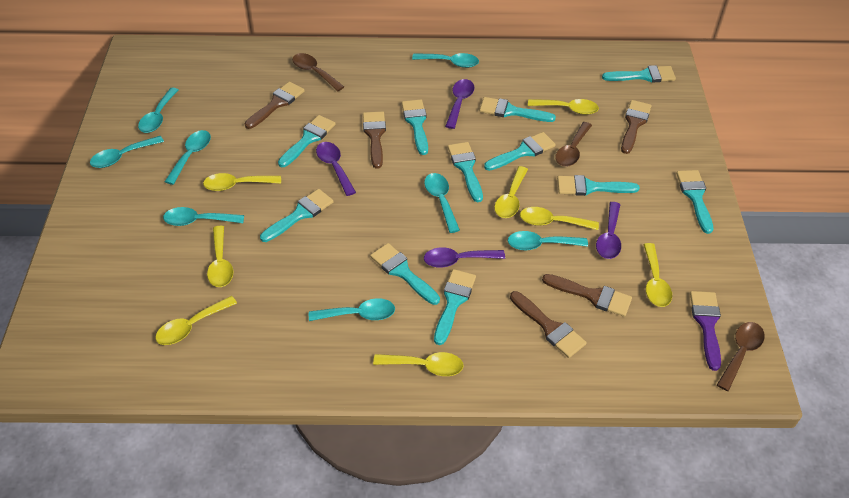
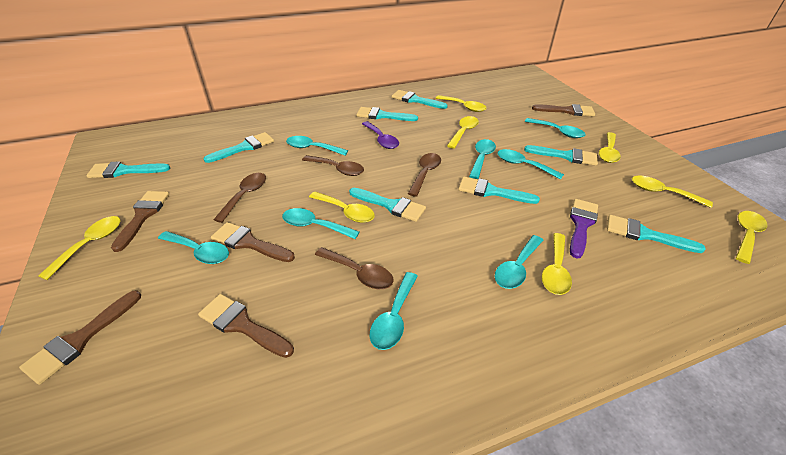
brown spoon: 3 -> 4
purple spoon: 4 -> 1
turquoise brush: 11 -> 8

